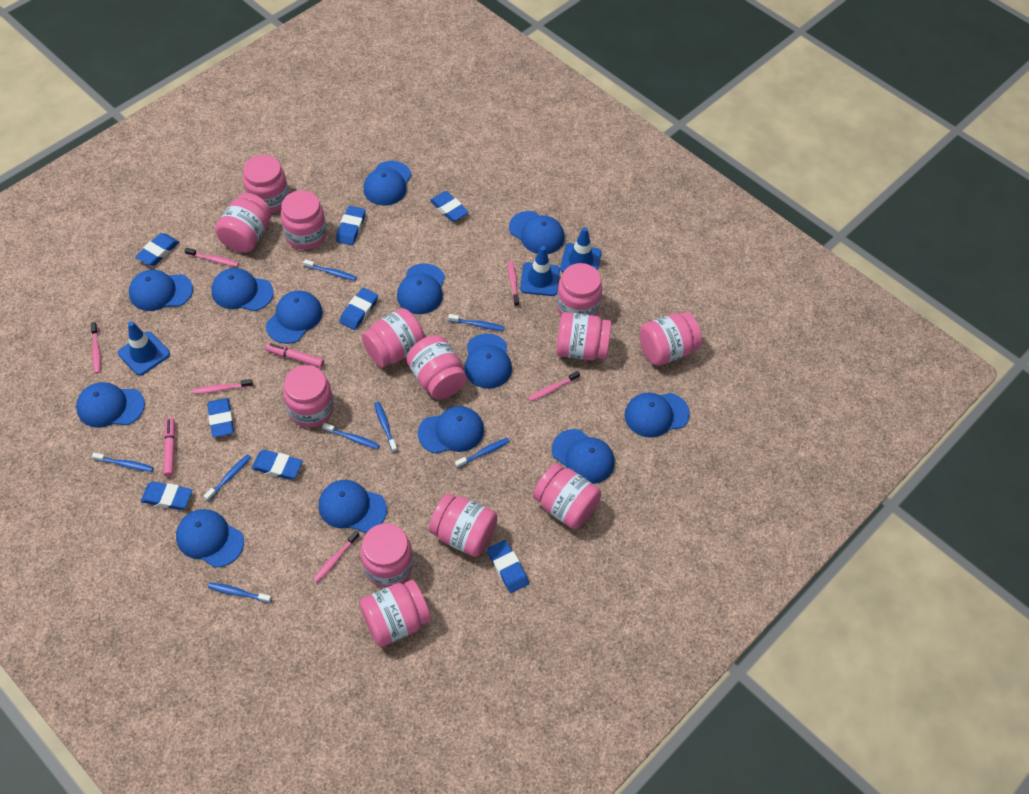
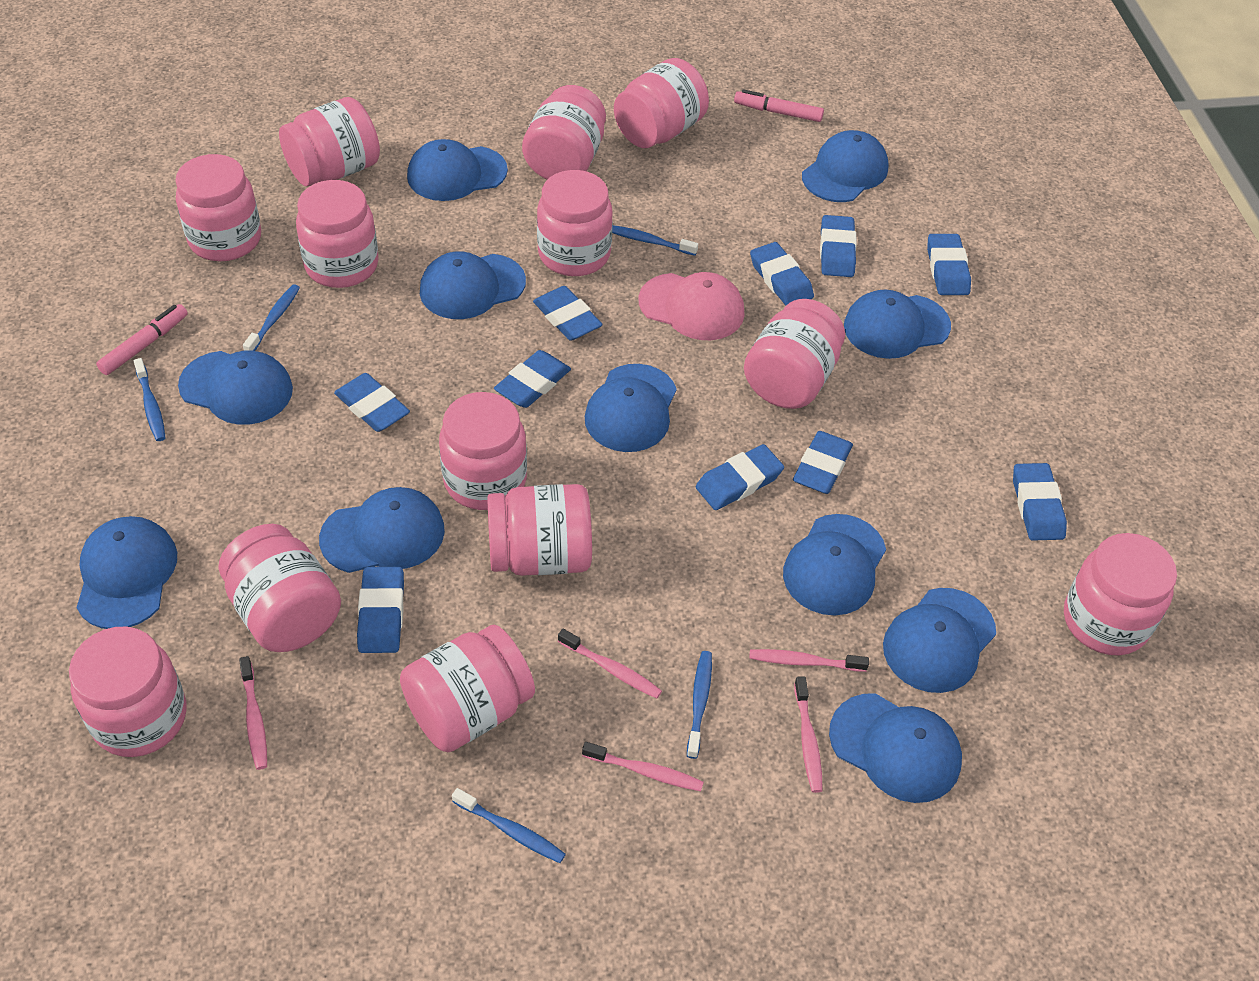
blue cap: 13 -> 11
blue eraser: 8 -> 10
blue toothbrush: 8 -> 5
blue traffic cone: 3 -> 0
pink cap: 0 -> 1
pink toothbrush: 6 -> 5

